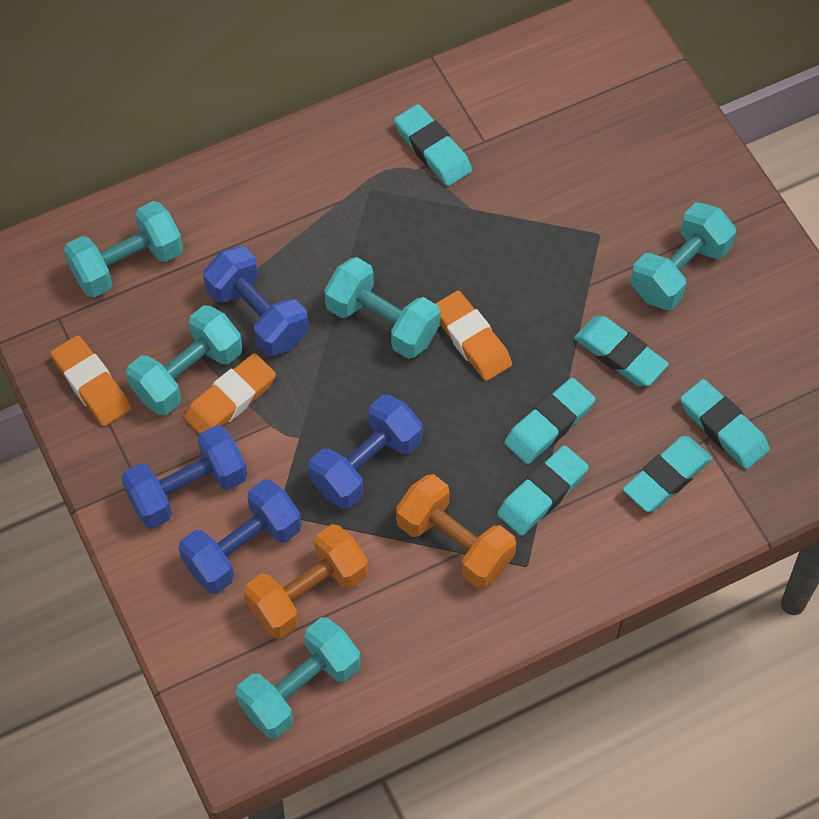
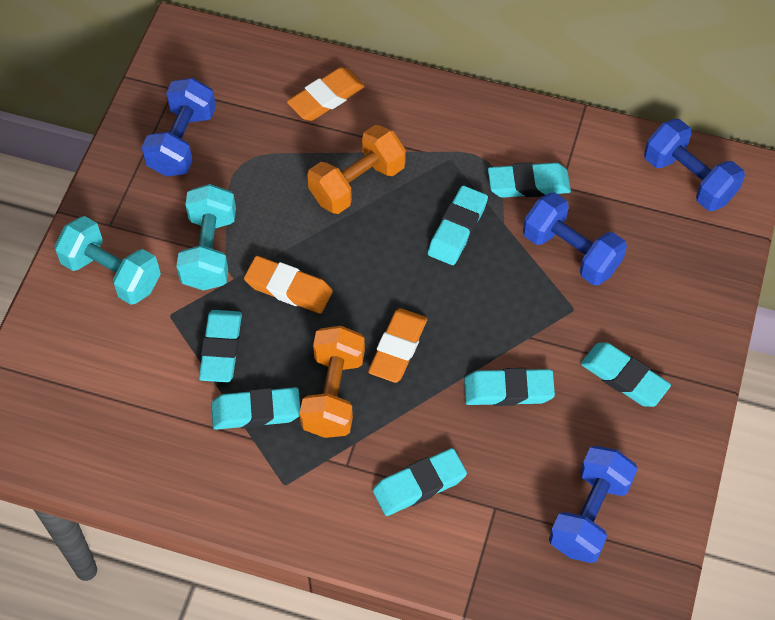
turquoise dumbbell: 5 -> 2
turquoise eraser: 6 -> 7

